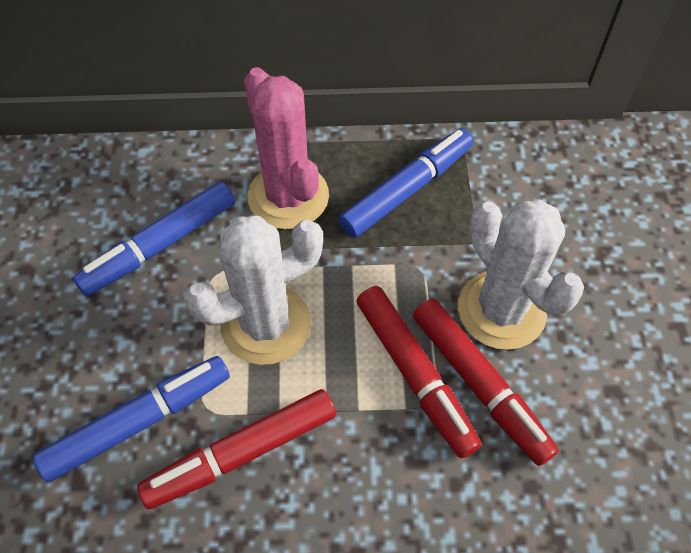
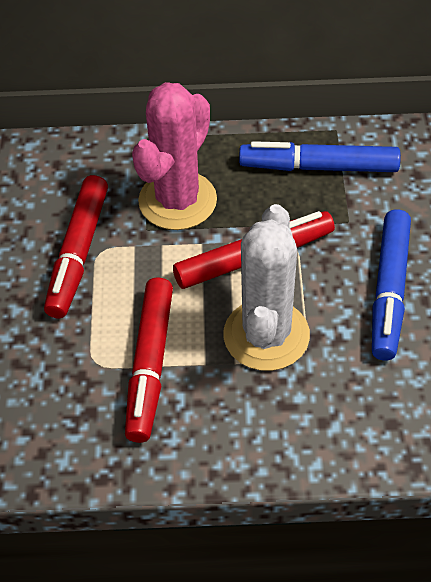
blue marker: 3 -> 2
white cactus: 2 -> 1

